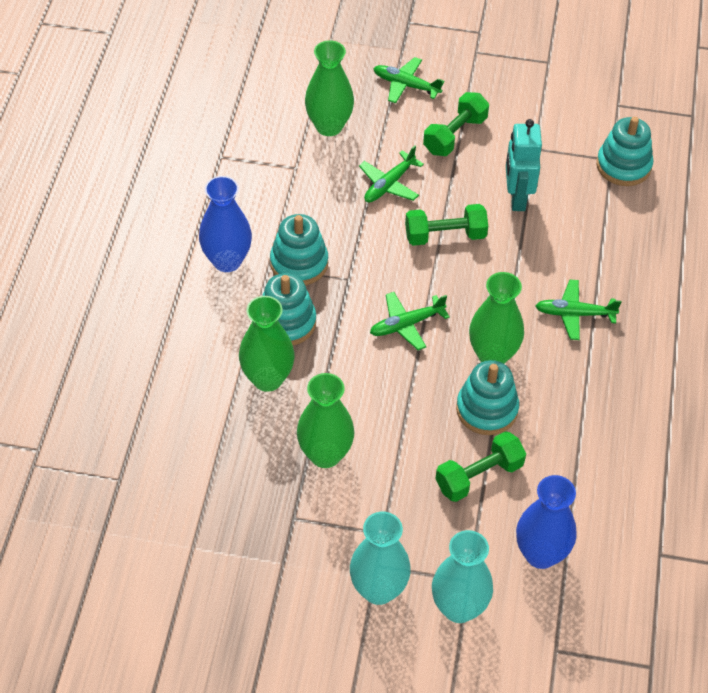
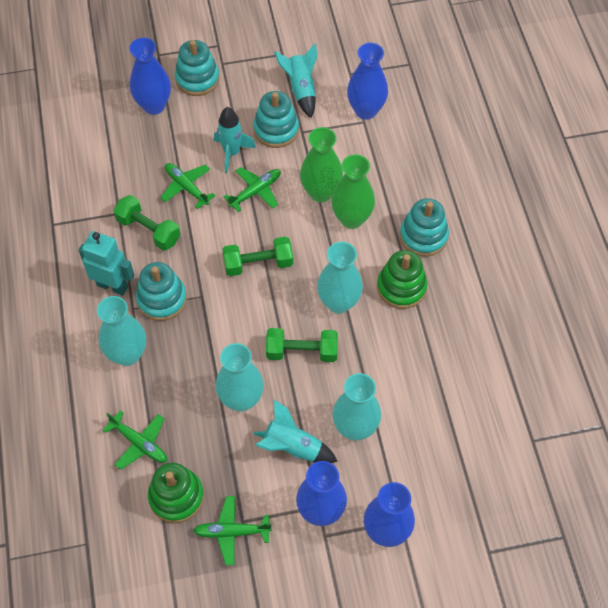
blue vase: 2 -> 4
green stacking toy: 0 -> 2
green vase: 4 -> 2
turquoise rocket: 0 -> 3
turquoise vase: 2 -> 4

